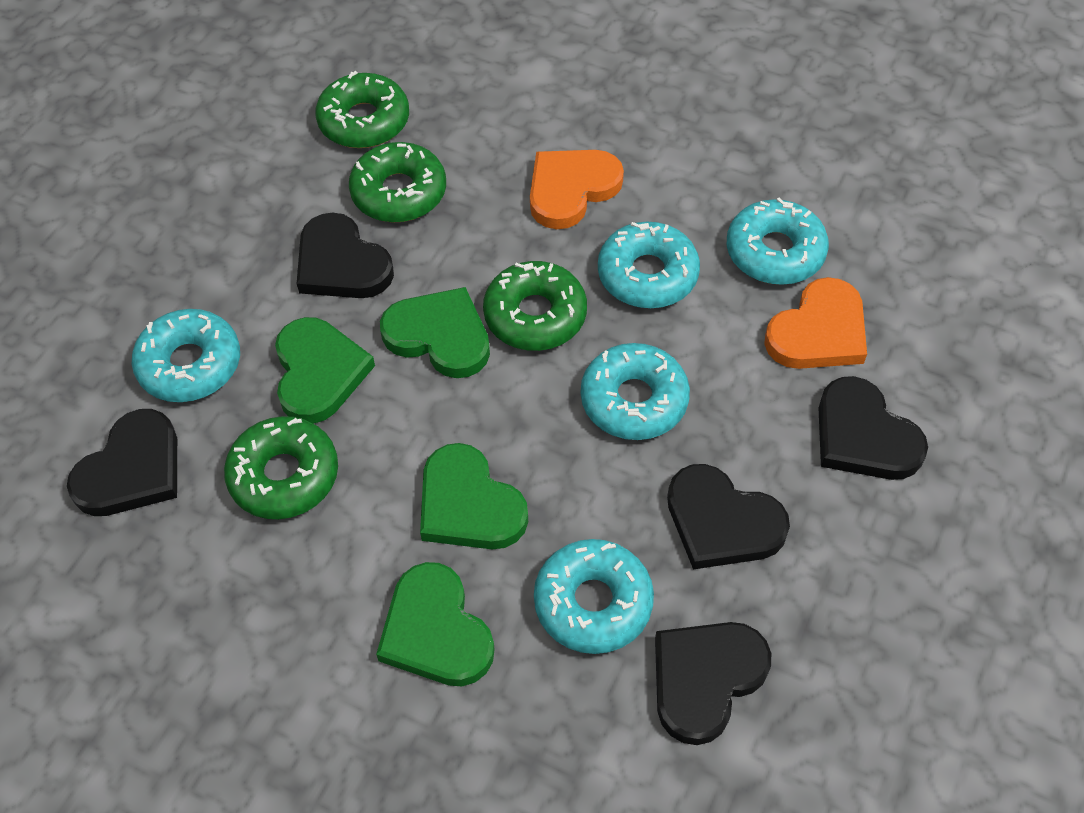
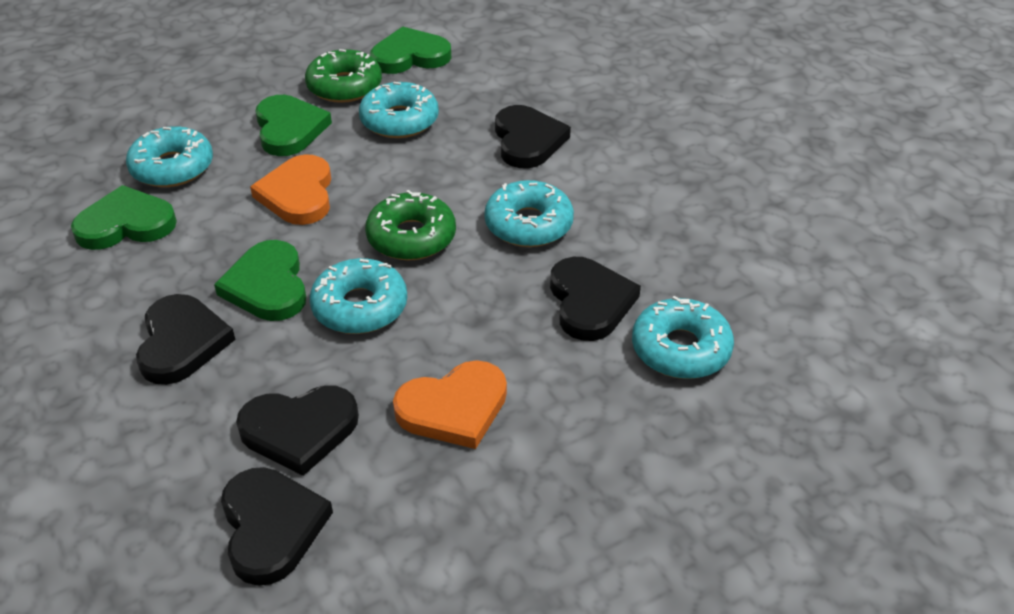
green donut: 4 -> 2

